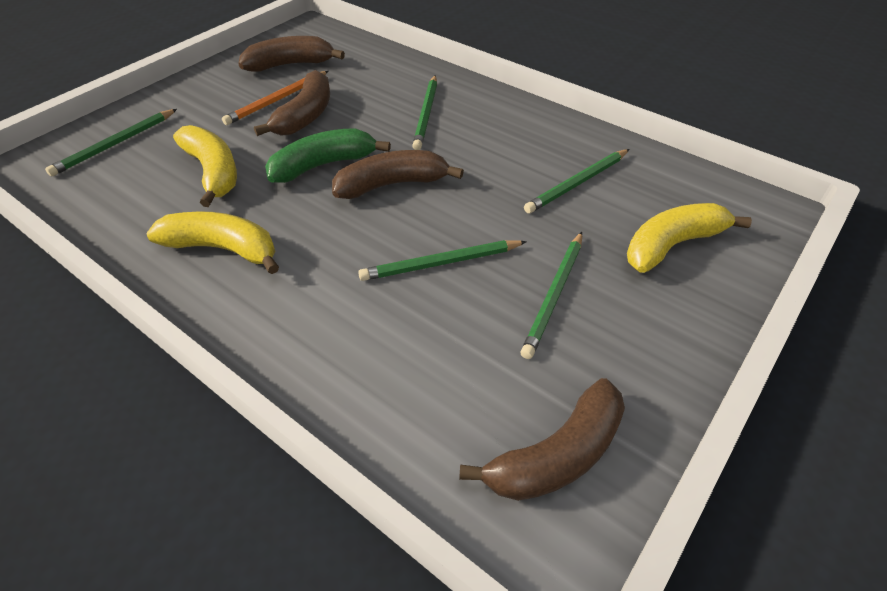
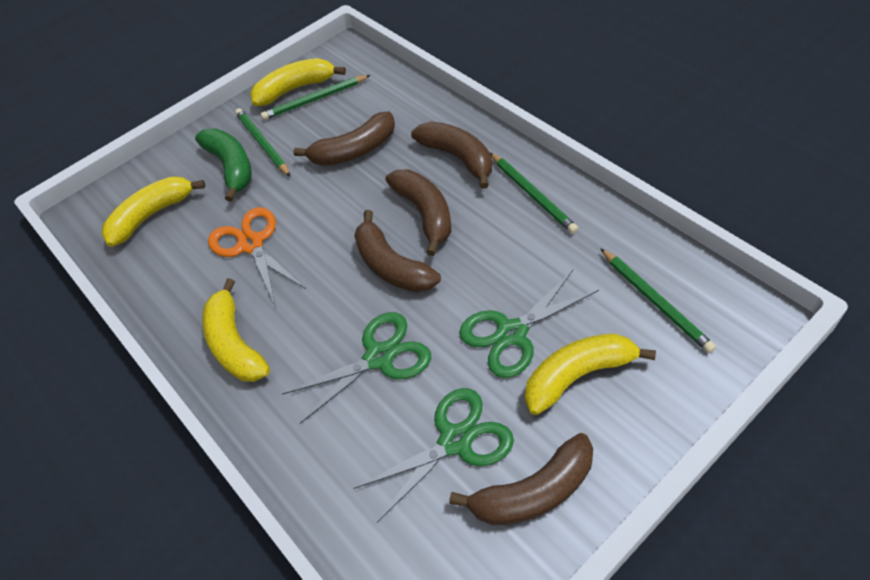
brown banana: 4 -> 5
green pencil: 5 -> 4
green scissors: 0 -> 3
orange pencil: 1 -> 0
orange scissors: 0 -> 1
yellow banana: 3 -> 4

